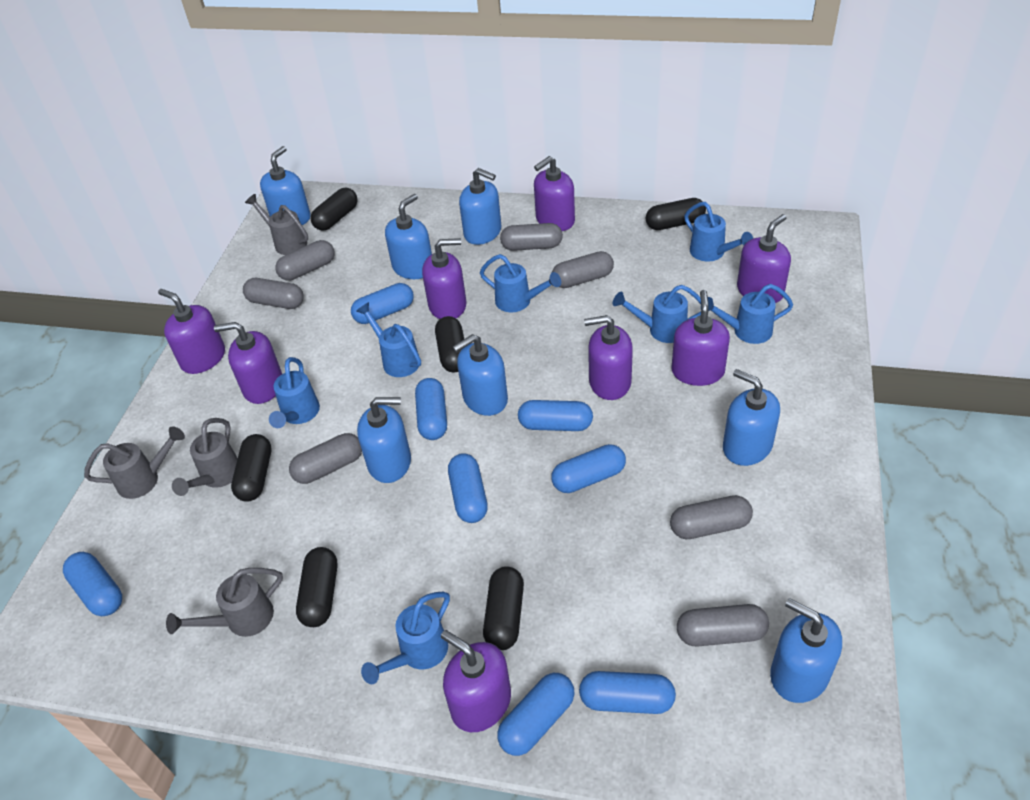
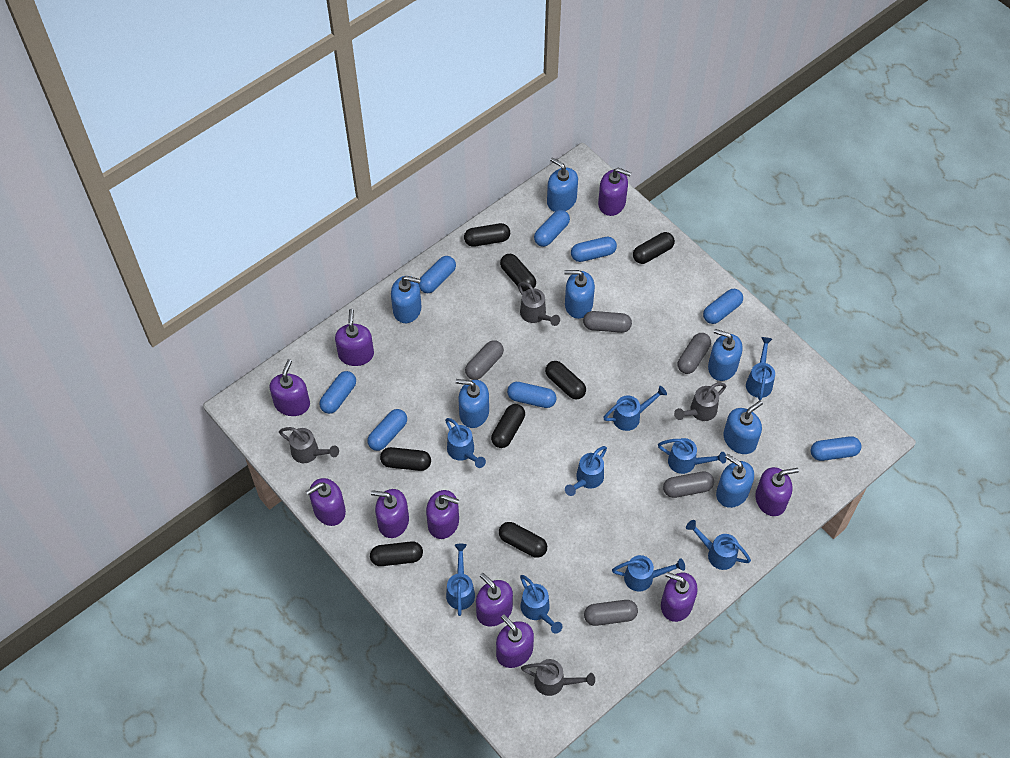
black capsule: 6 -> 8
blue watering can: 7 -> 9
grey capsule: 7 -> 5
purple soap dispenser: 8 -> 10

